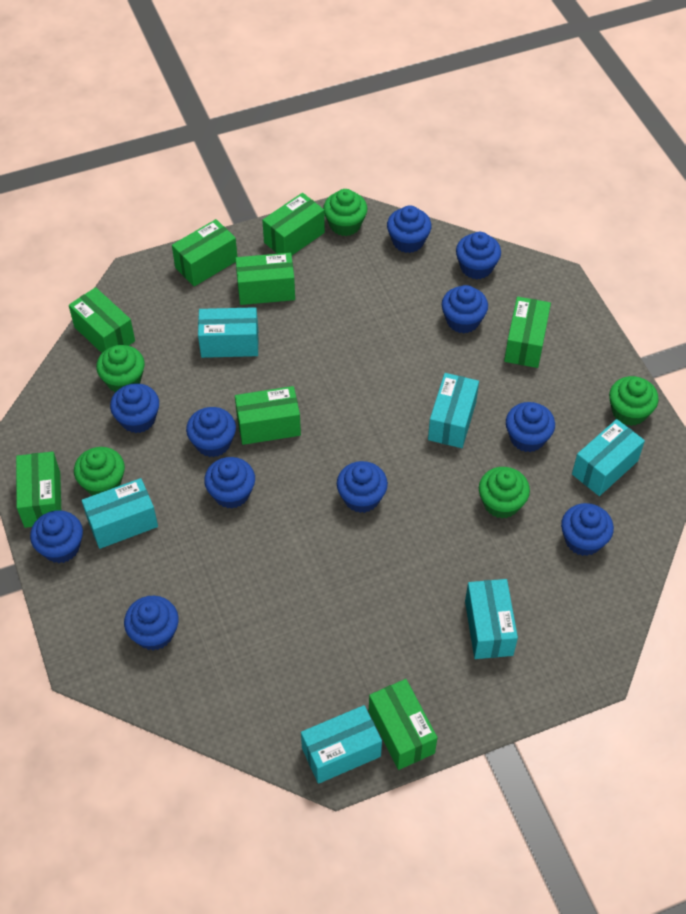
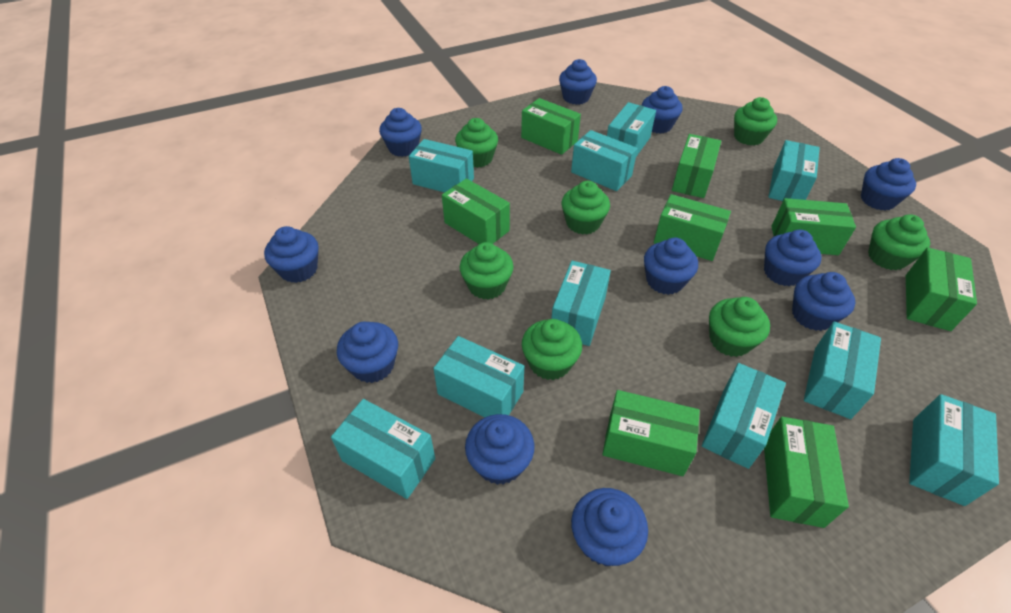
green cupcake: 5 -> 7
turquoise box: 6 -> 10

